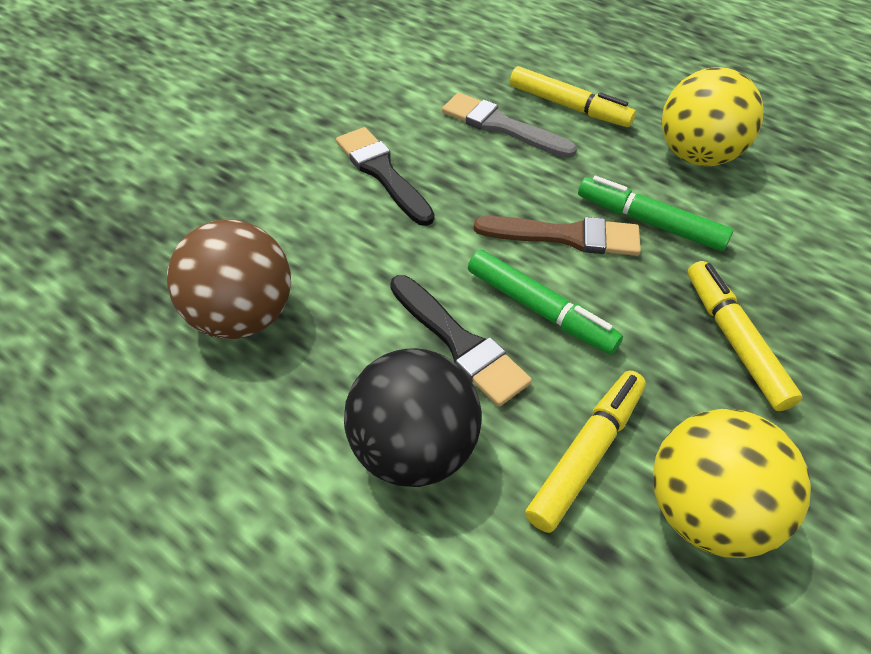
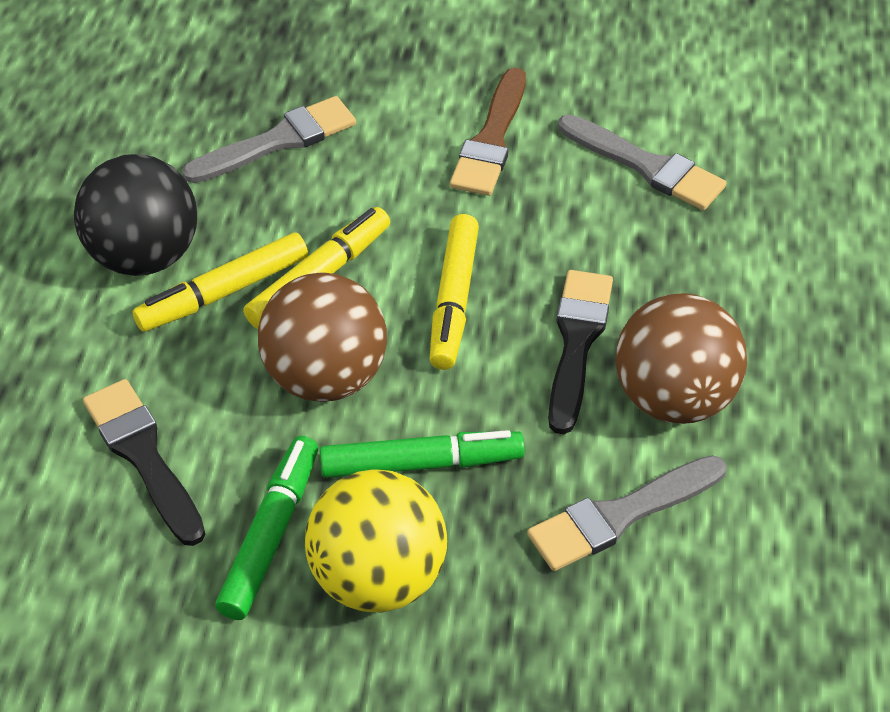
brown ball: 1 -> 2
grey brush: 1 -> 3
yellow ball: 2 -> 1

